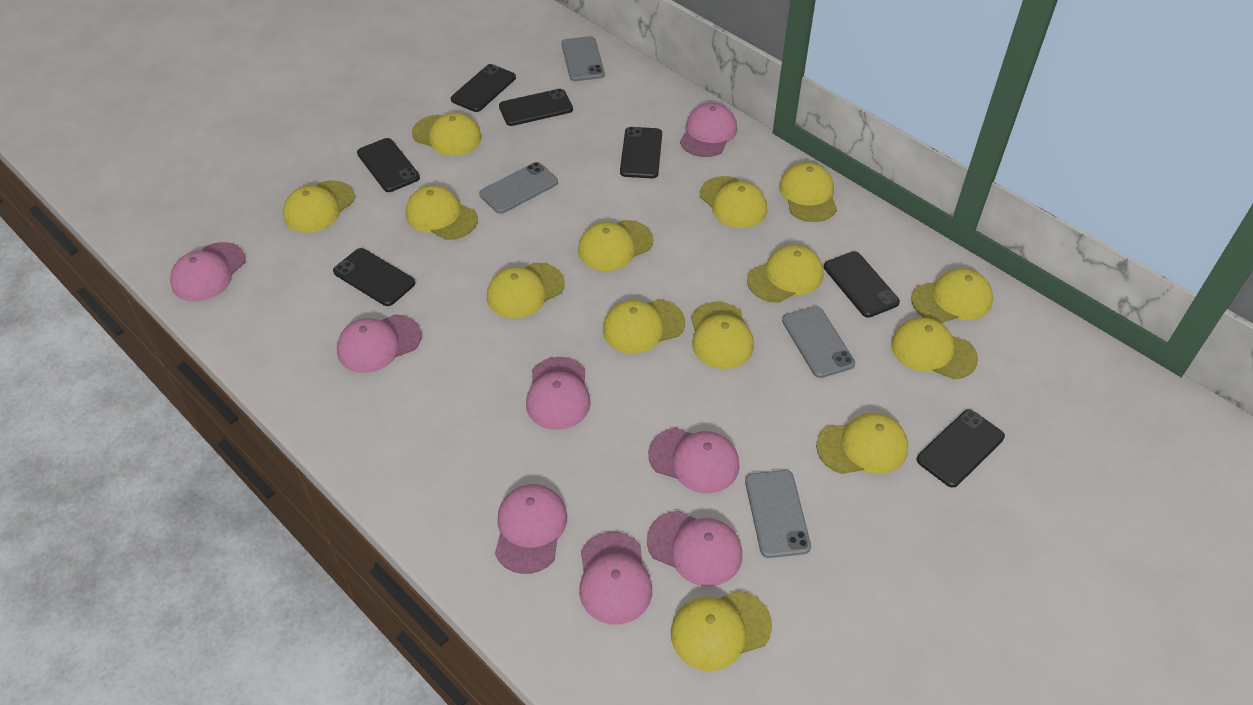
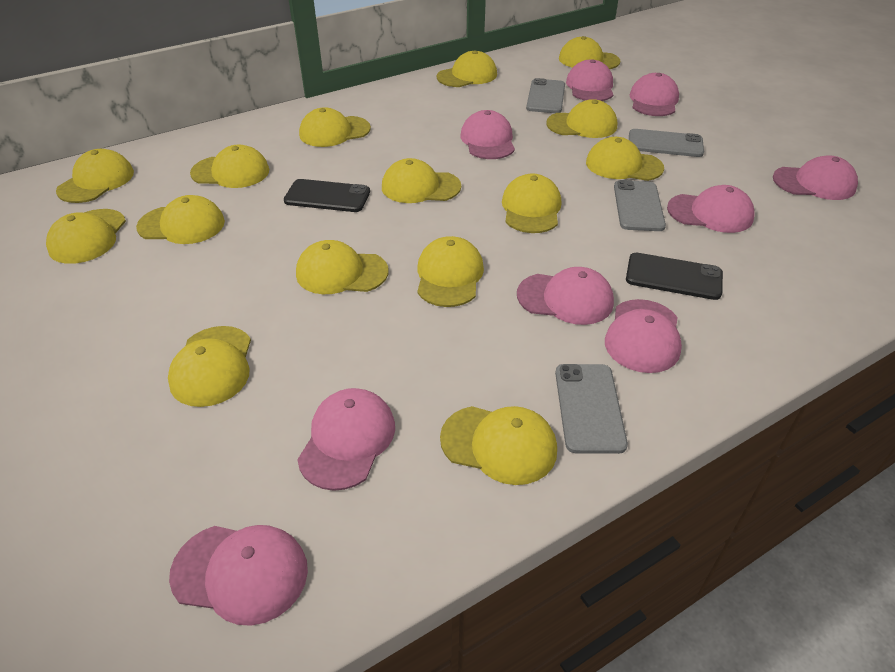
black phone: 7 -> 2
pink cap: 8 -> 9
yellow cap: 14 -> 15

